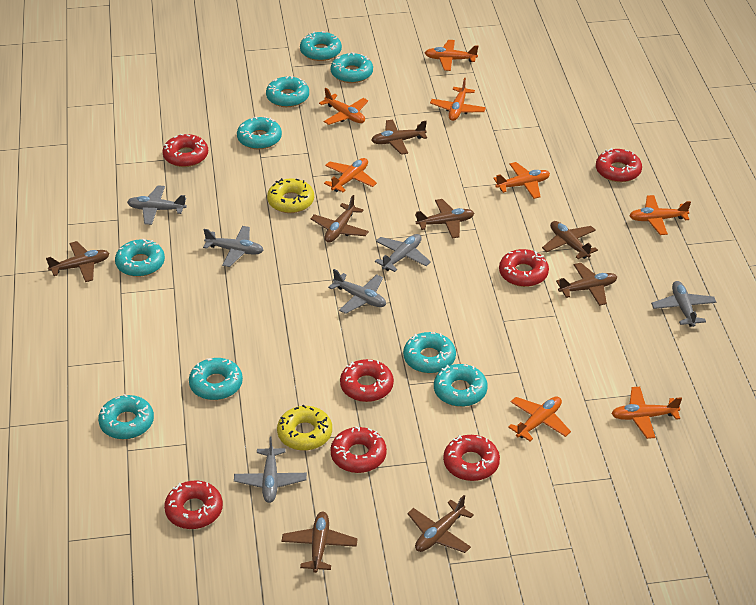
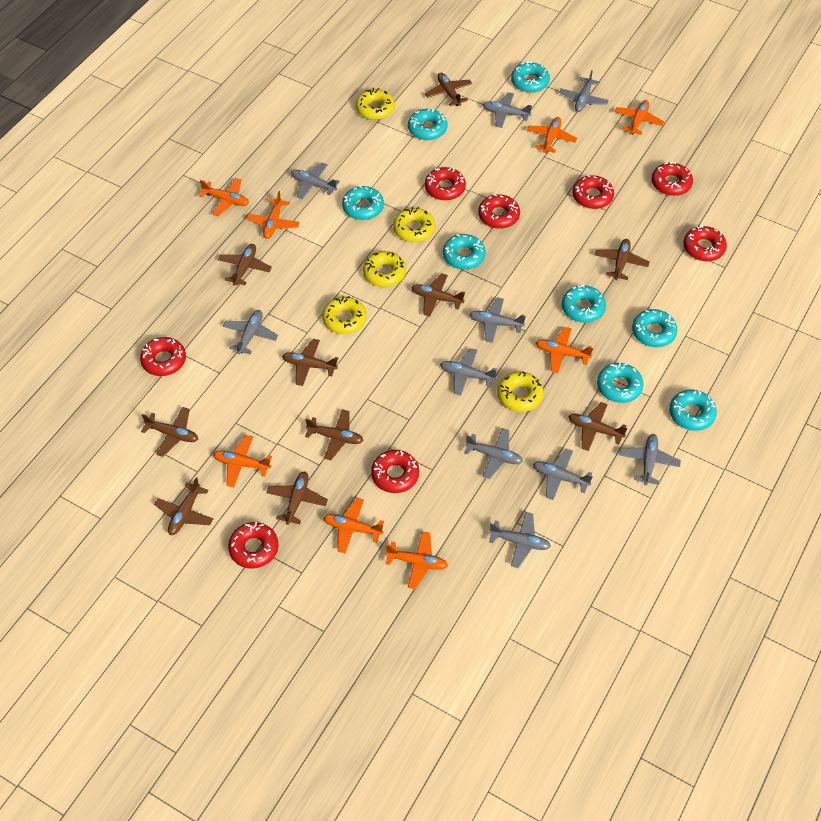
brown plane: 8 -> 10
grey plane: 6 -> 10
red donut: 7 -> 8
turquoise donut: 9 -> 8
yellow donut: 2 -> 5

